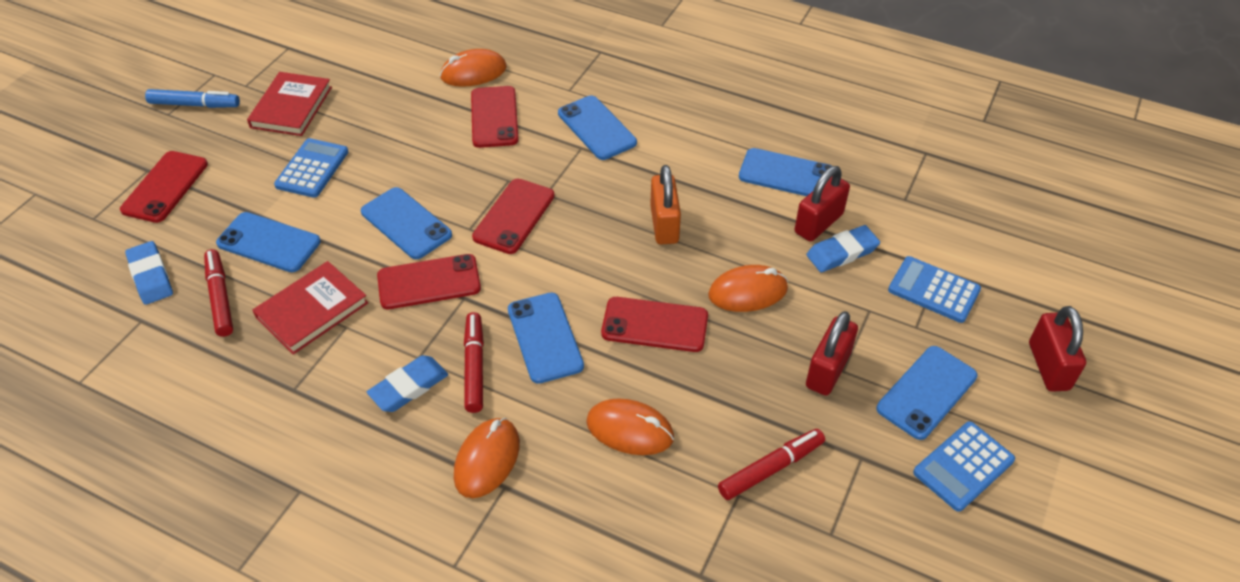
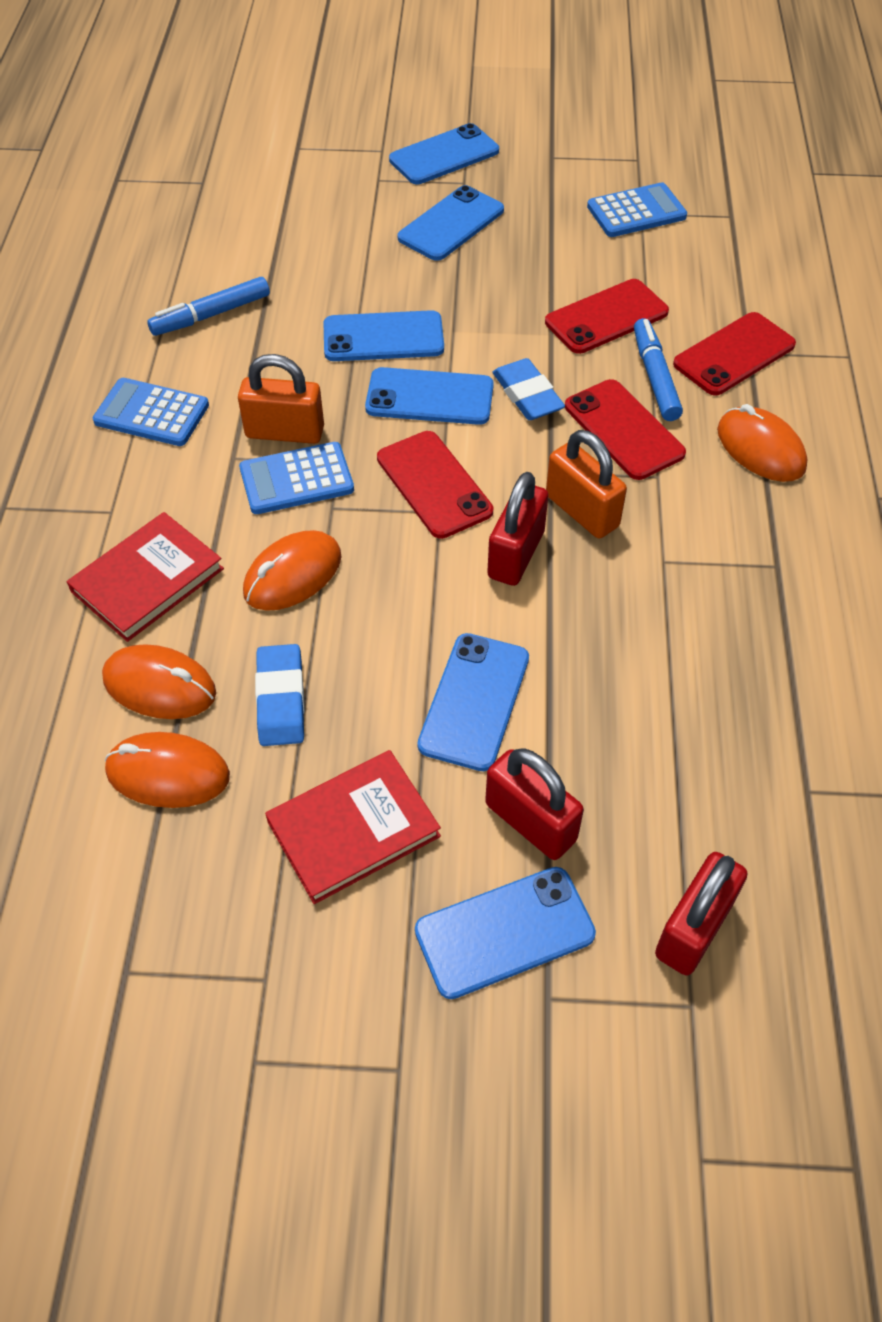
blue eraser: 3 -> 2
blue marker: 1 -> 2
orange padlock: 1 -> 2
red marker: 3 -> 0
red phone: 5 -> 4

